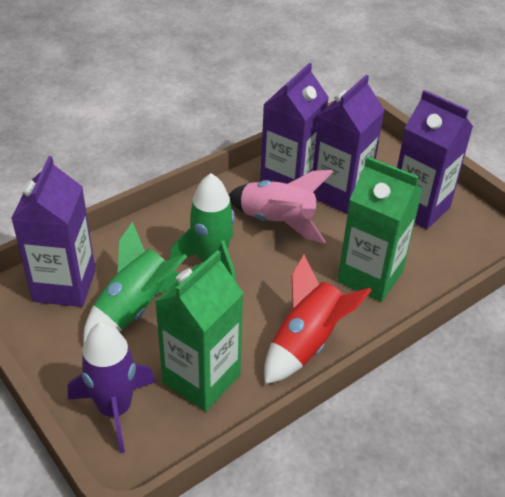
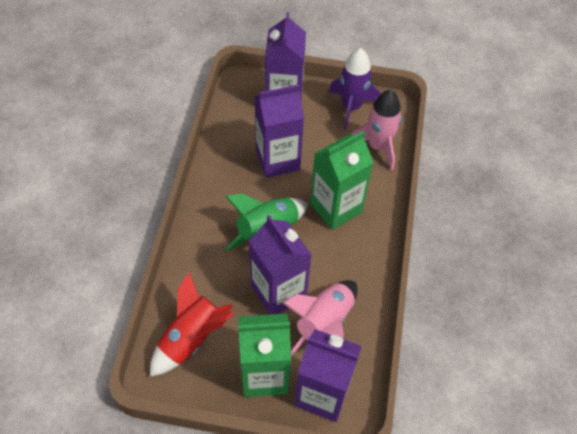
green rocket: 2 -> 1
pink rocket: 1 -> 2

